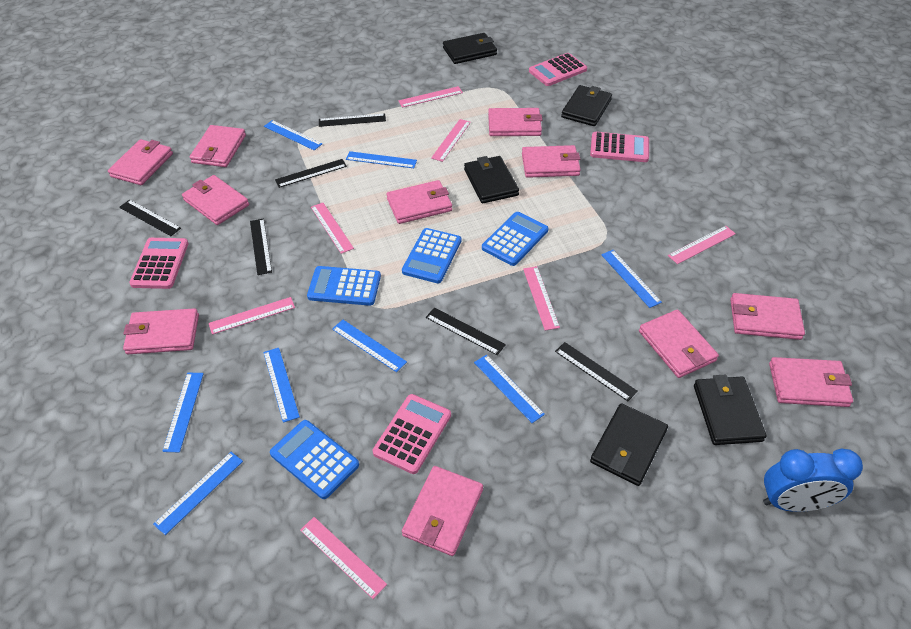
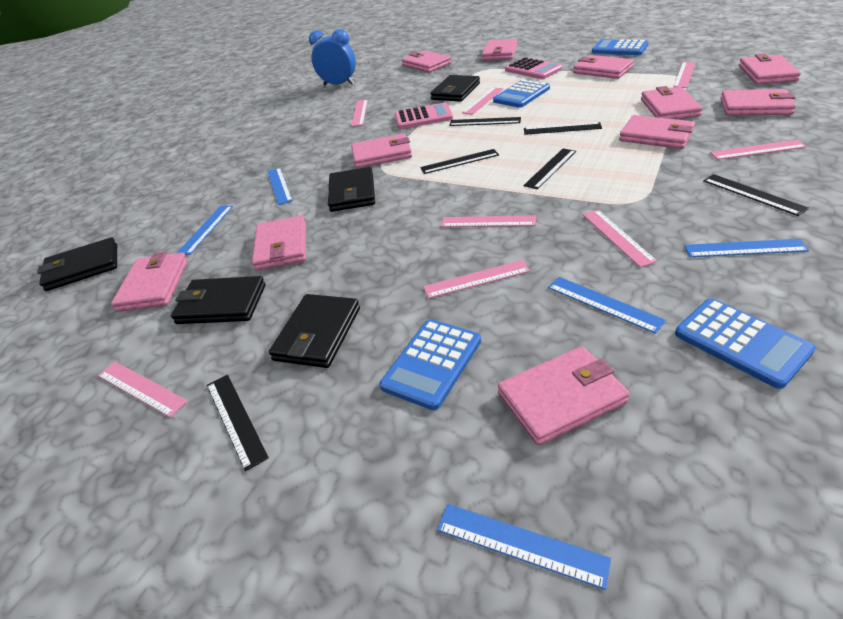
blue ruler: 8 -> 5
pink calculator: 4 -> 2
pink ruler: 7 -> 8

